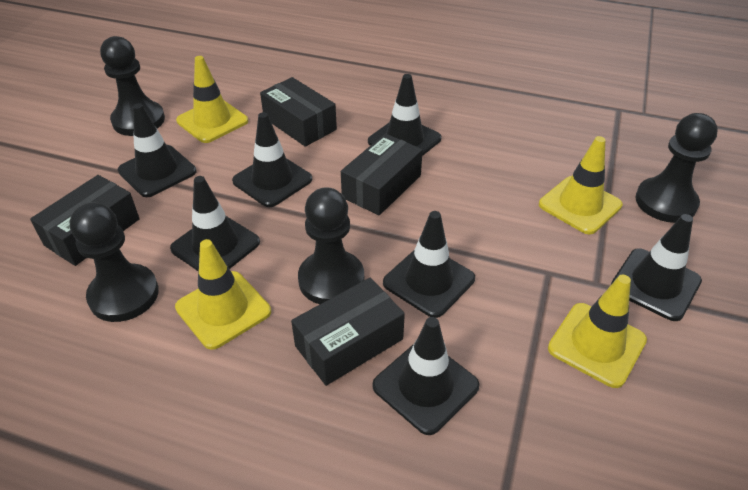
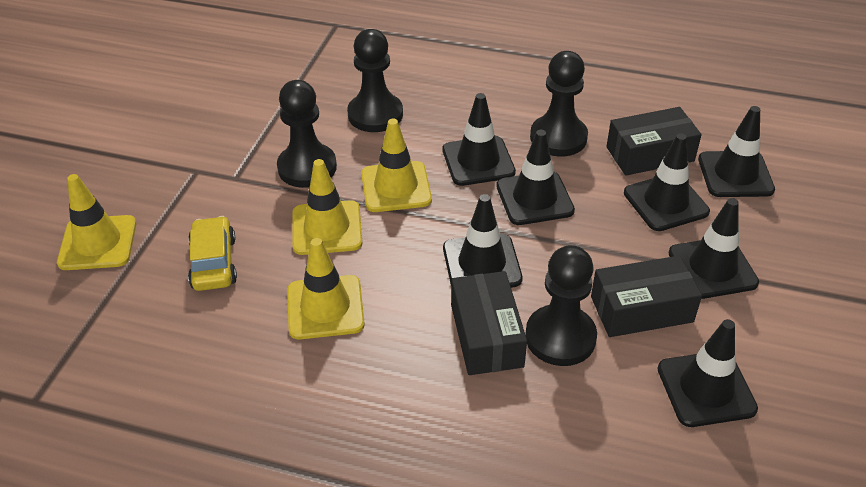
black box: 4 -> 3
yellow car: 0 -> 1

